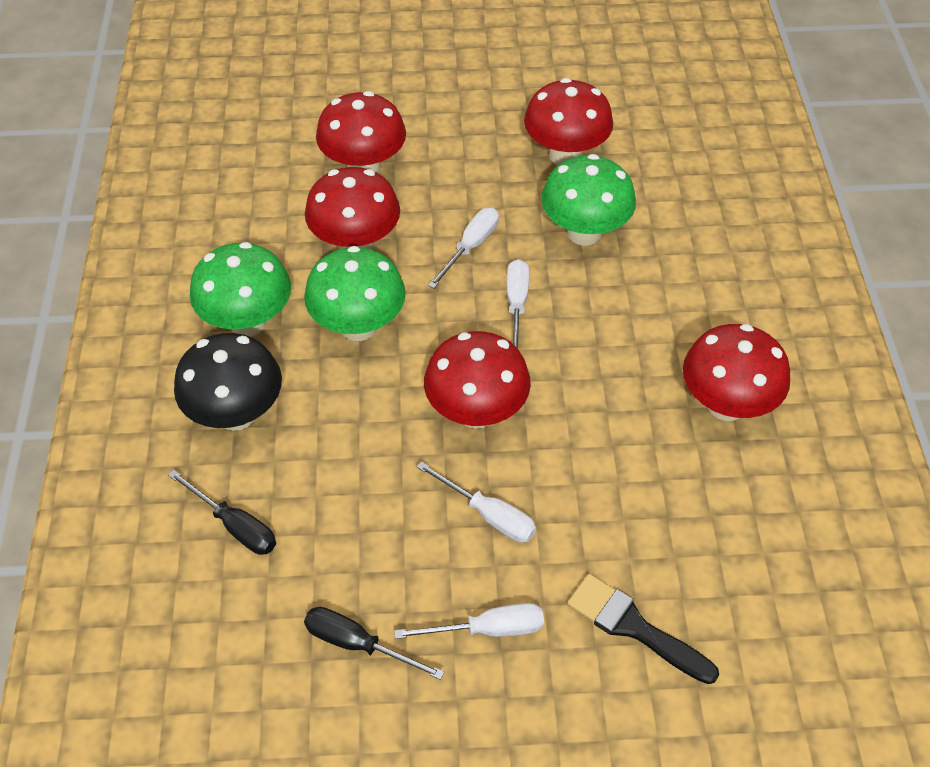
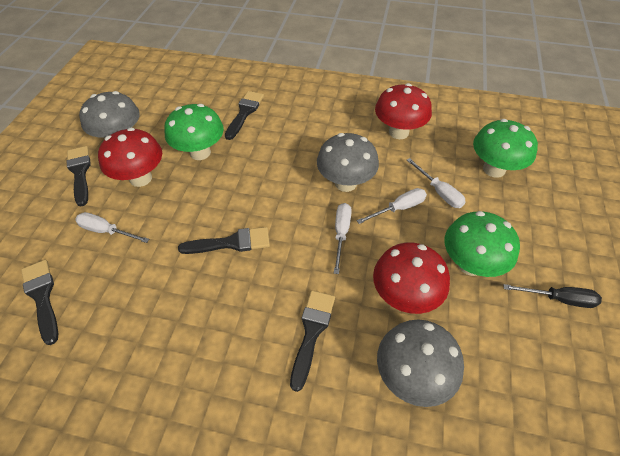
black brush: 1 -> 5
black mushroom: 1 -> 0
black screwdriver: 2 -> 1
grey mushroom: 0 -> 3
red mushroom: 5 -> 3

